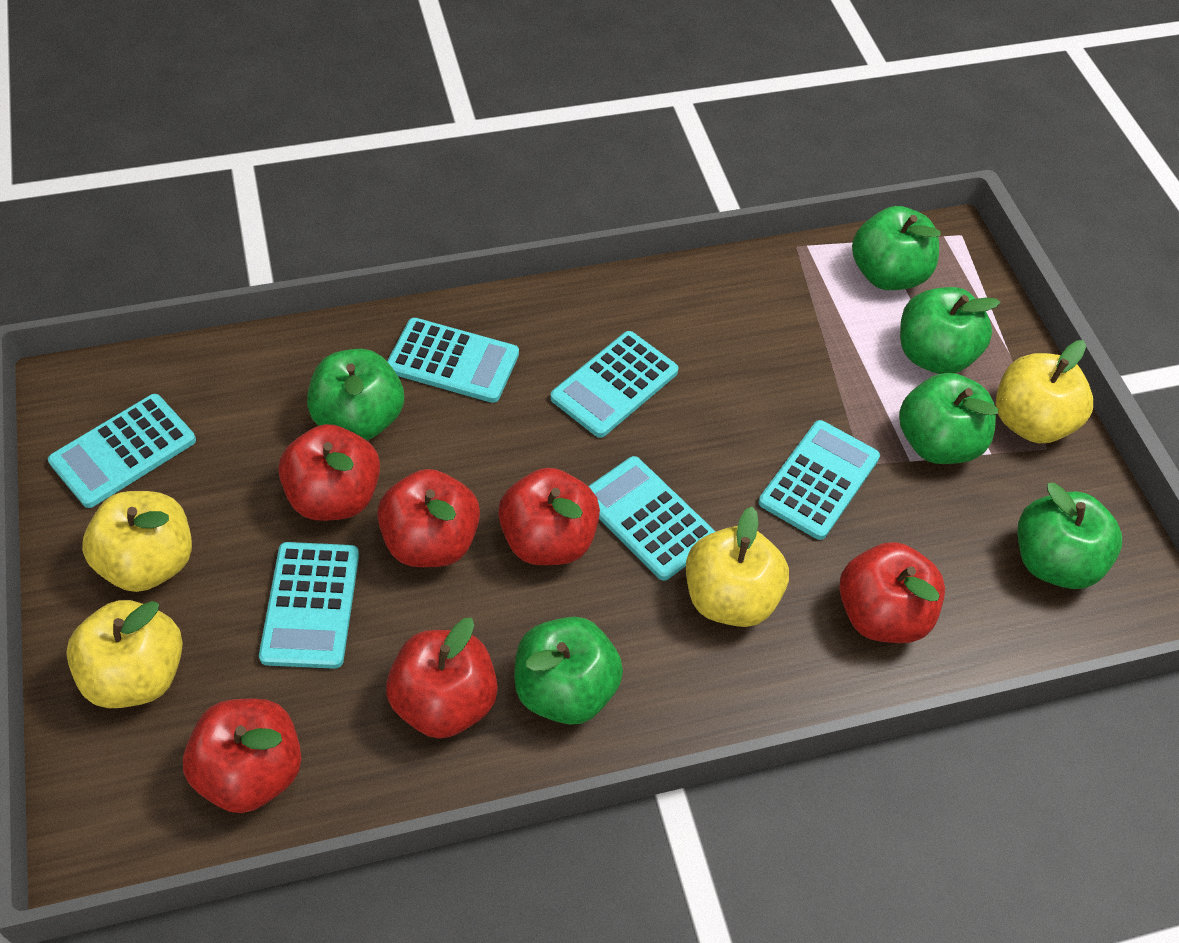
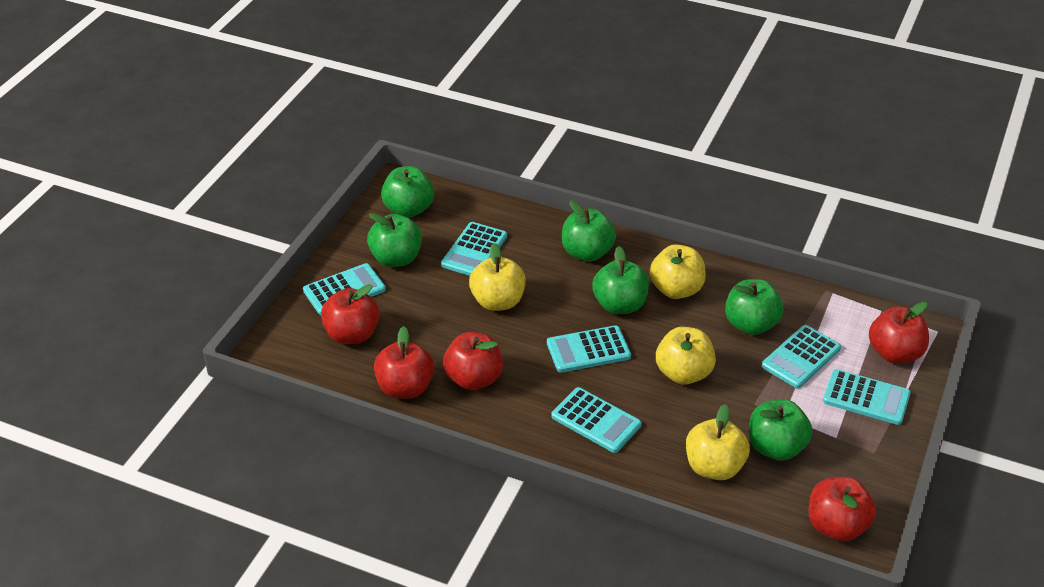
red apple: 6 -> 5

